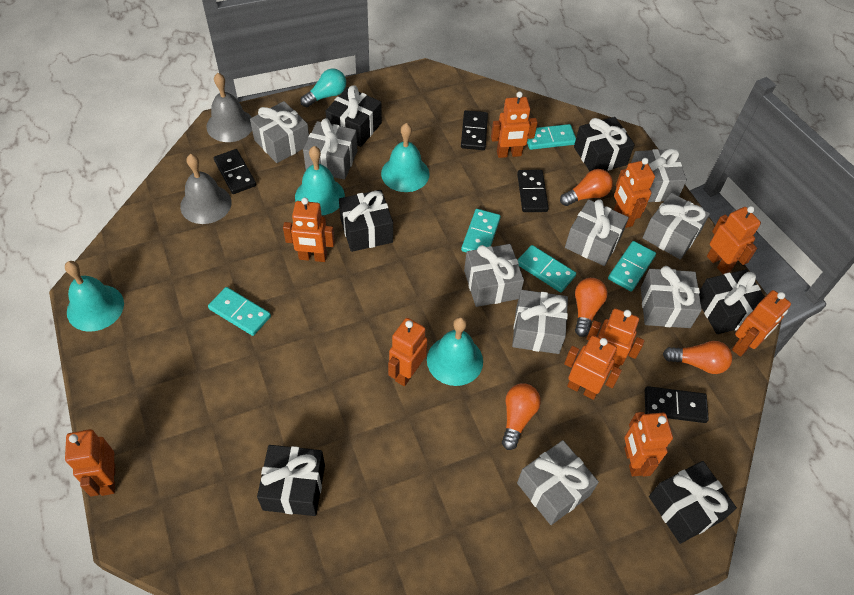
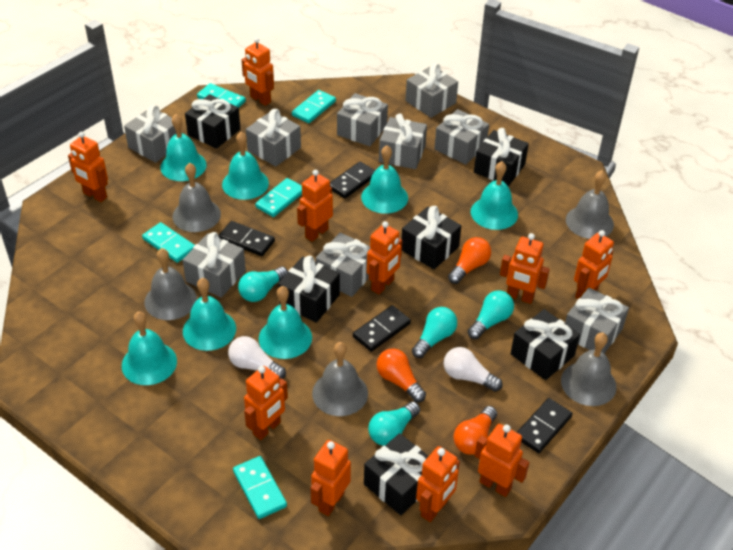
grey bell: 2 -> 5
orange light bulb: 4 -> 3
turquoise bell: 4 -> 7
turquoise light bulb: 1 -> 4
white light bulb: 0 -> 2

